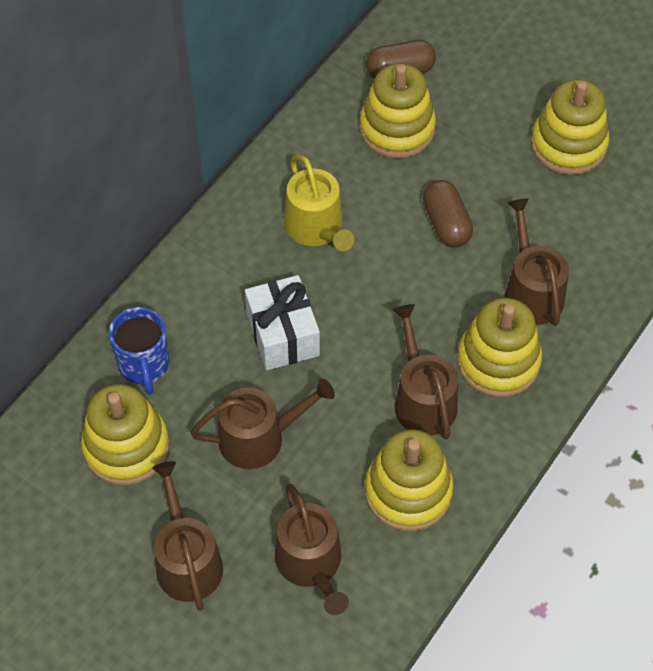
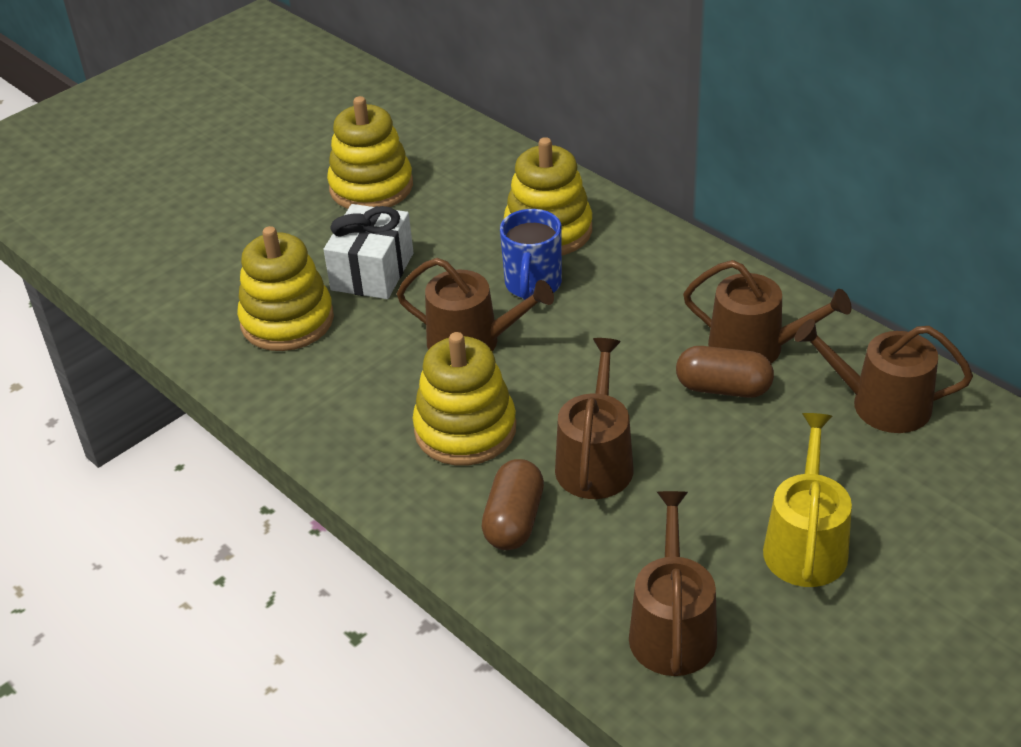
yellow stacking toy: 5 -> 4

